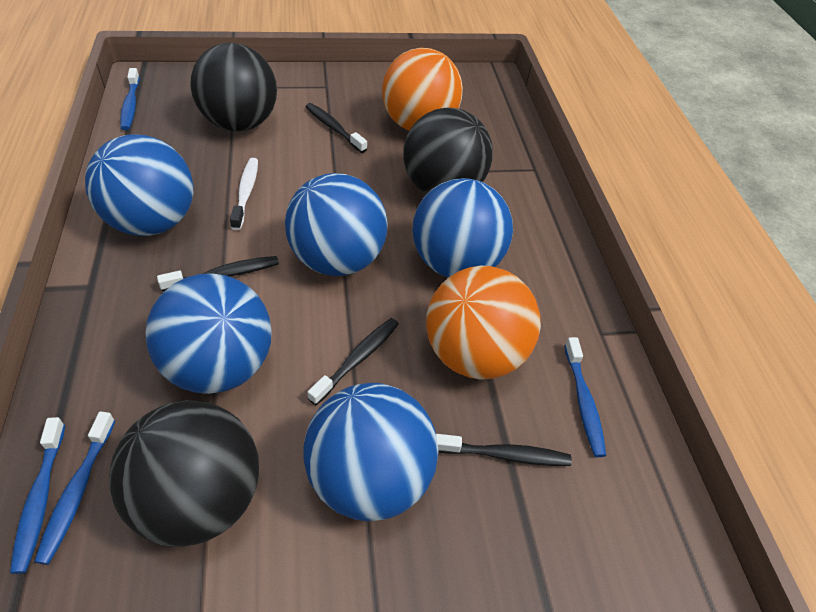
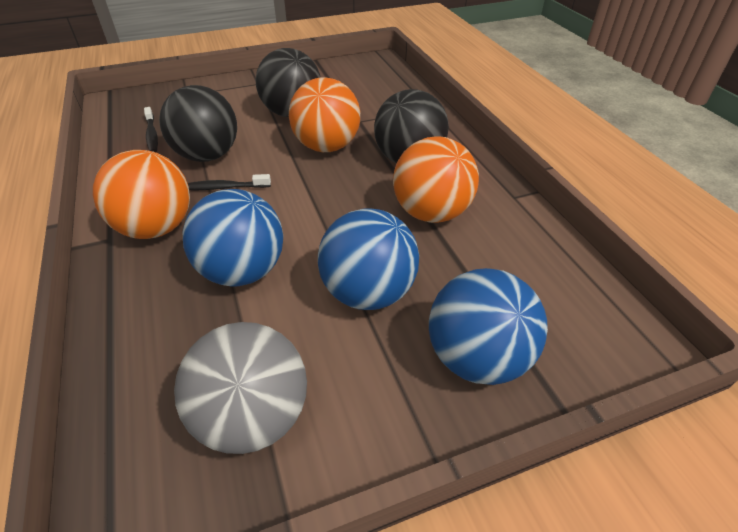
black toothbrush: 4 -> 2
blue ball: 5 -> 3
blue toothbrush: 4 -> 0
grey ball: 0 -> 1
orange ball: 2 -> 3
white toothbrush: 1 -> 0

